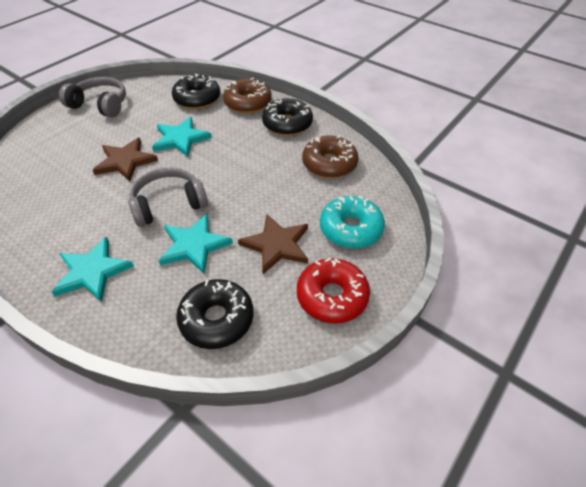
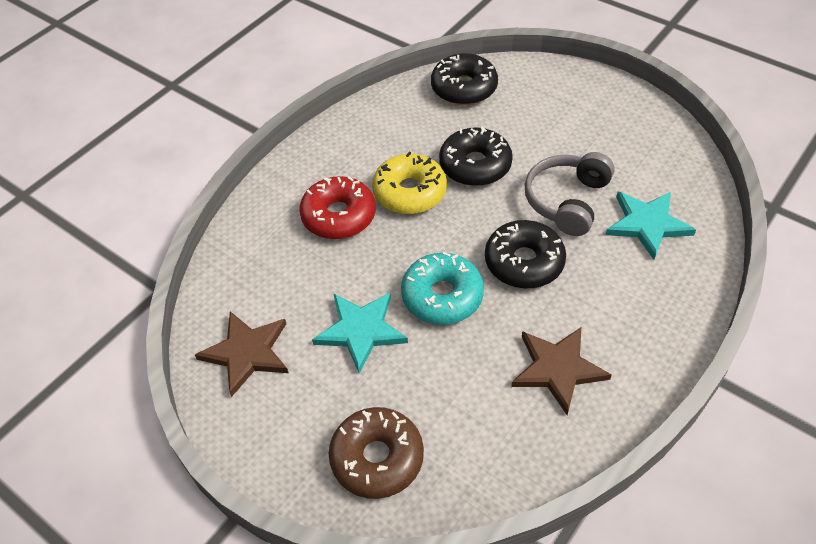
brown donut: 2 -> 1
grey headphones: 2 -> 1
turquoise star: 3 -> 2
yellow donut: 0 -> 1

